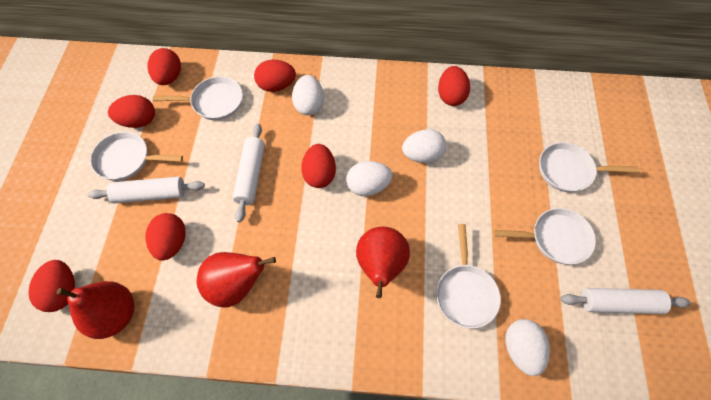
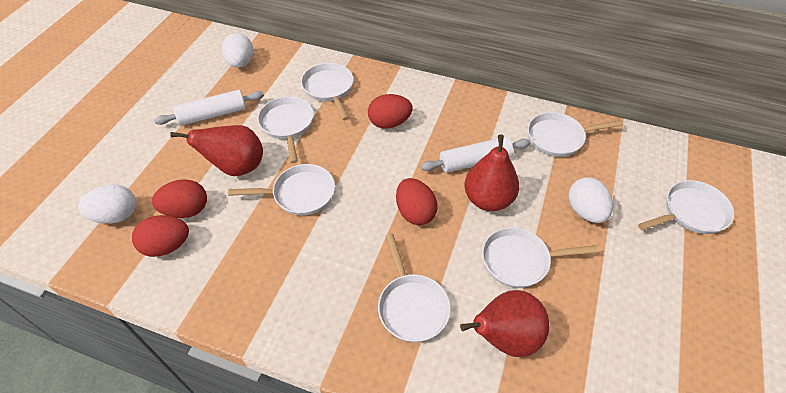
red egg: 7 -> 4
white egg: 4 -> 3
white pan: 5 -> 7
white rolling pin: 3 -> 2

